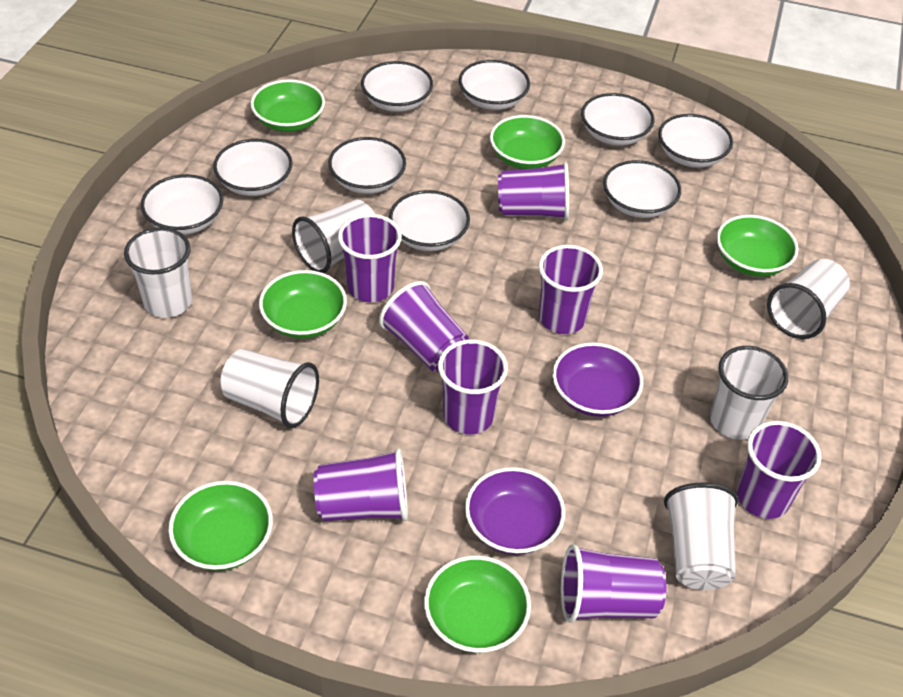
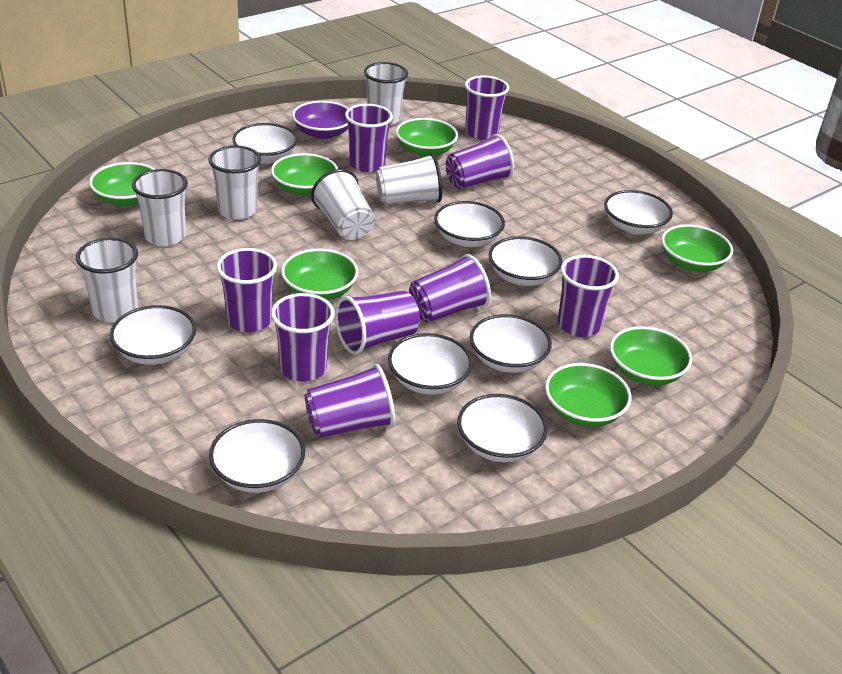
green bowl: 6 -> 7
purple bowl: 2 -> 1
purple cup: 8 -> 9

